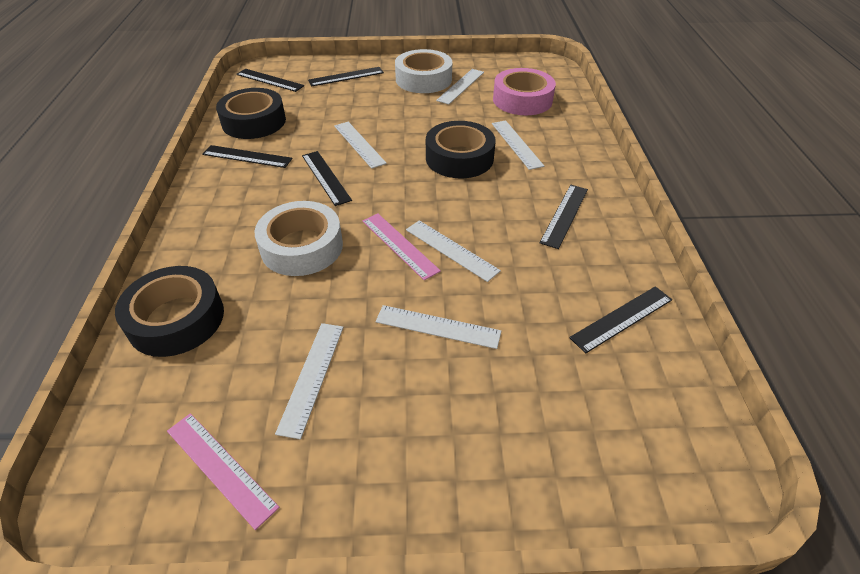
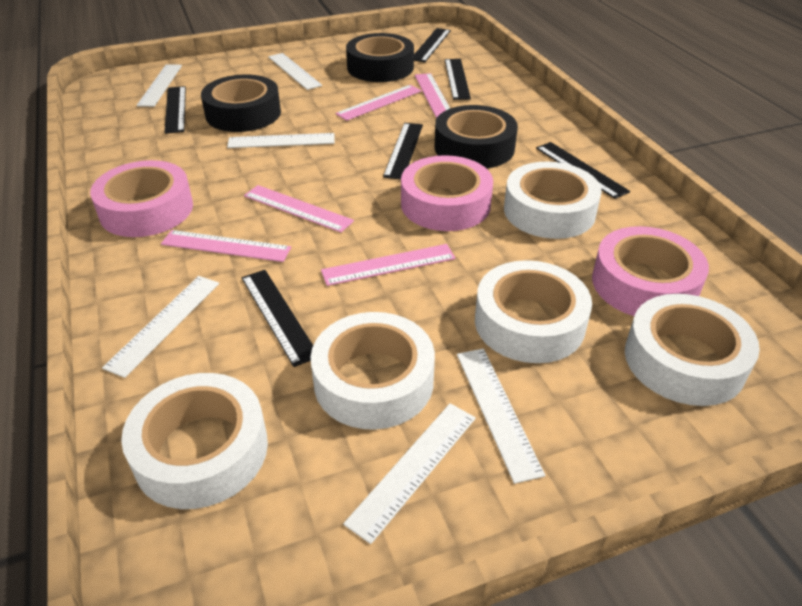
pink ruler: 2 -> 5
pink tape: 1 -> 3
white tape: 2 -> 5

